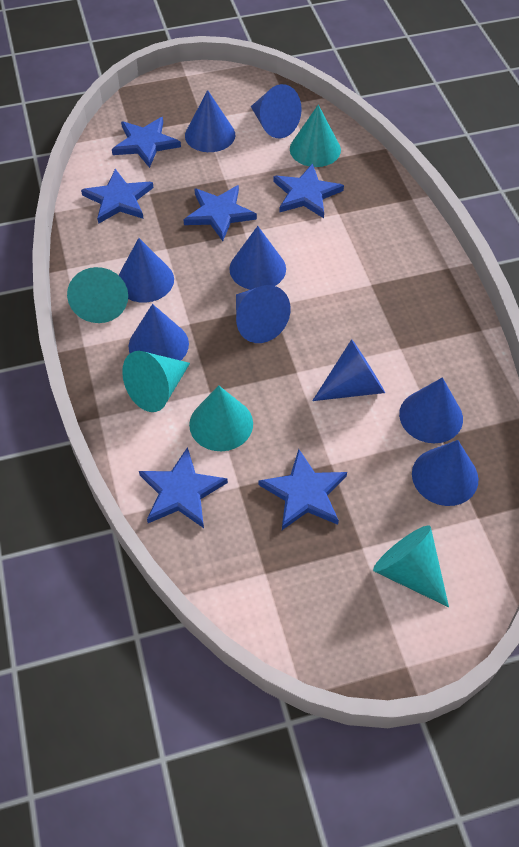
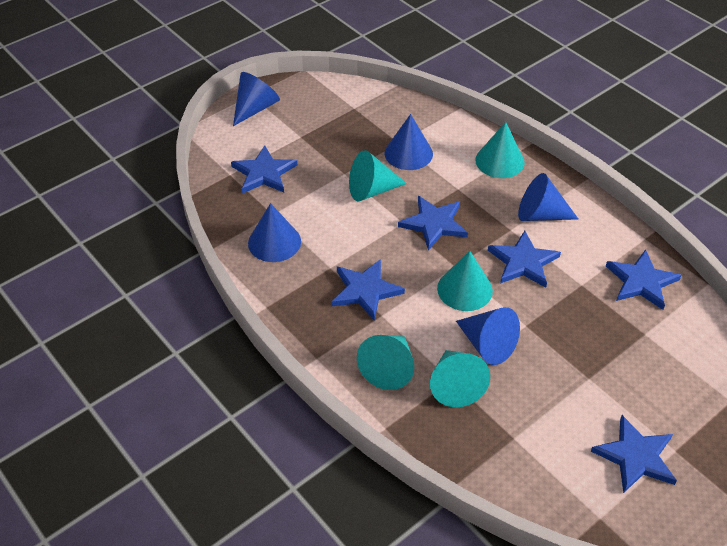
blue cone: 9 -> 5

